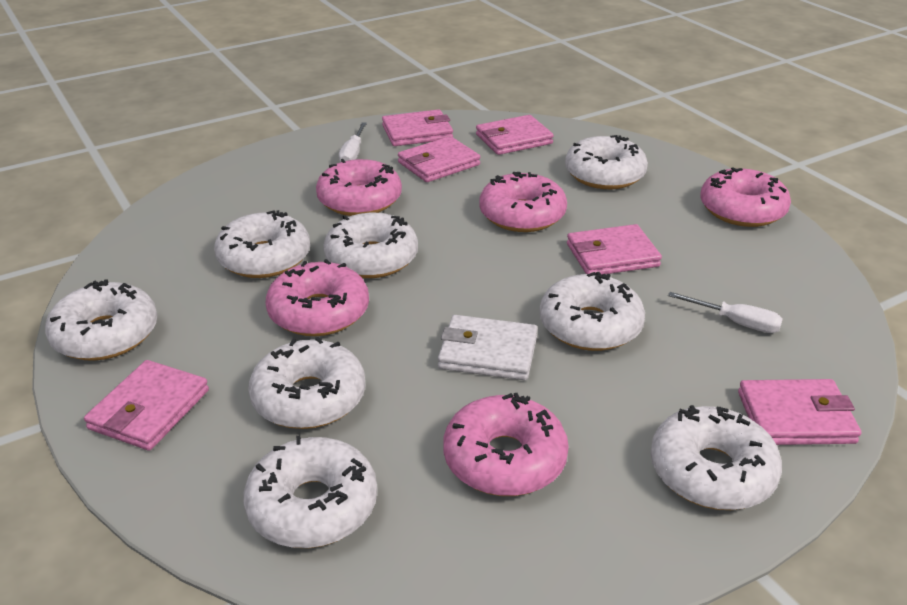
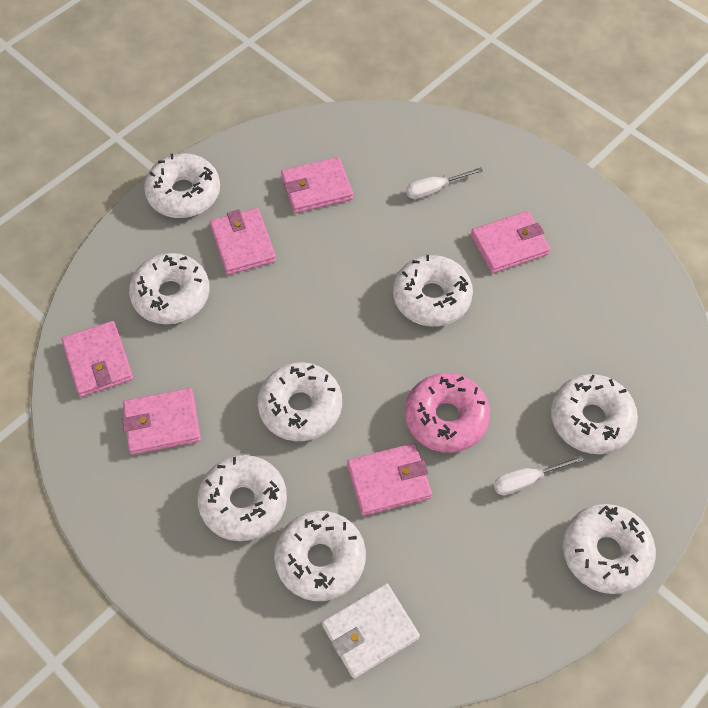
pink donut: 5 -> 1

